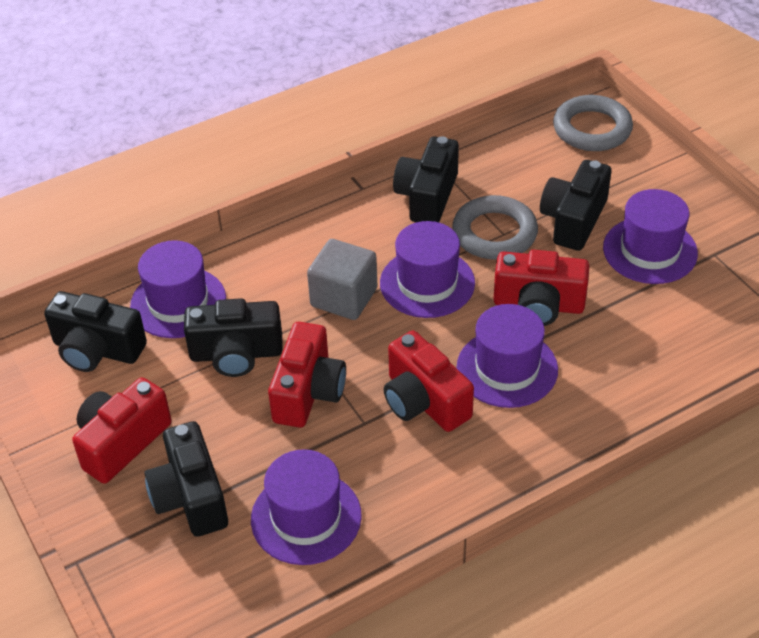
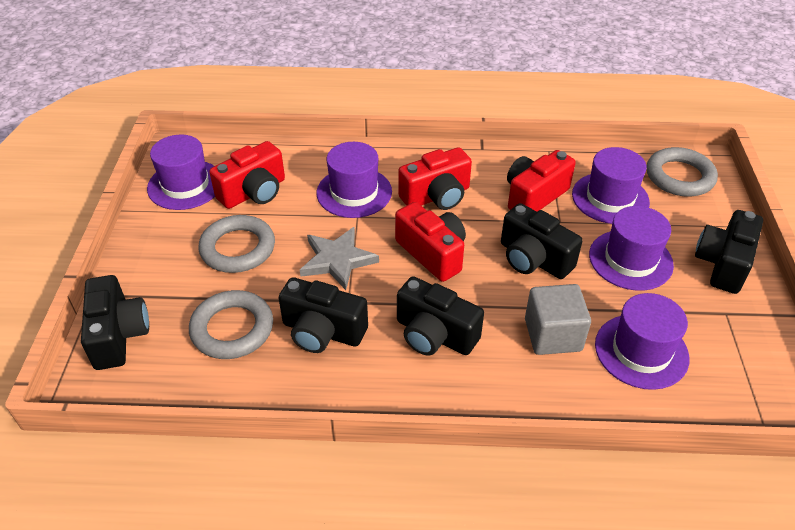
grey ring: 2 -> 3
grey star: 0 -> 1

